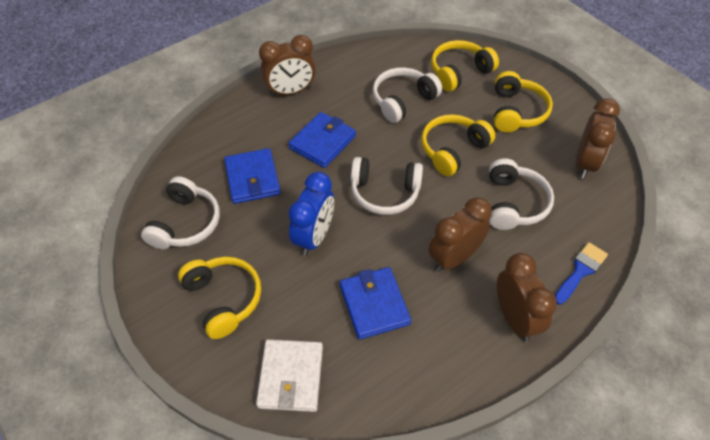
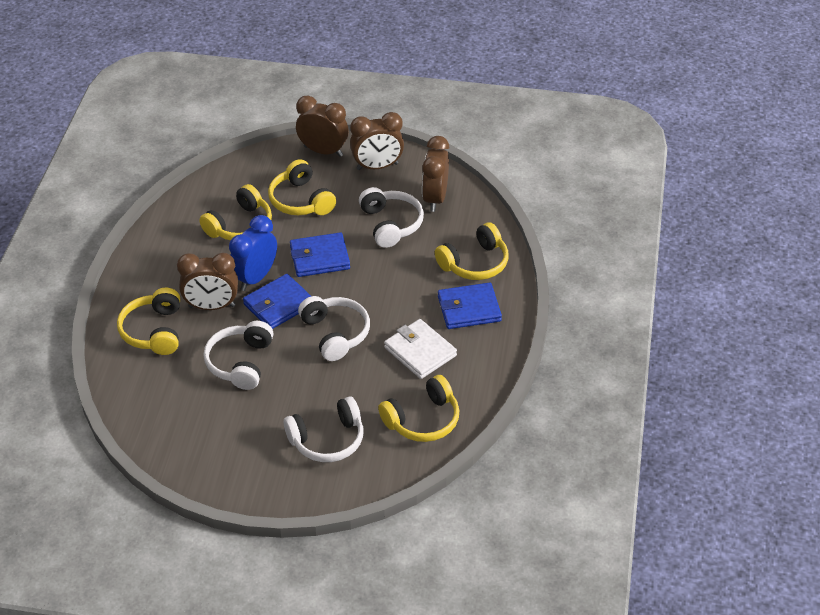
blue brush: 1 -> 0
yellow headphones: 4 -> 5

